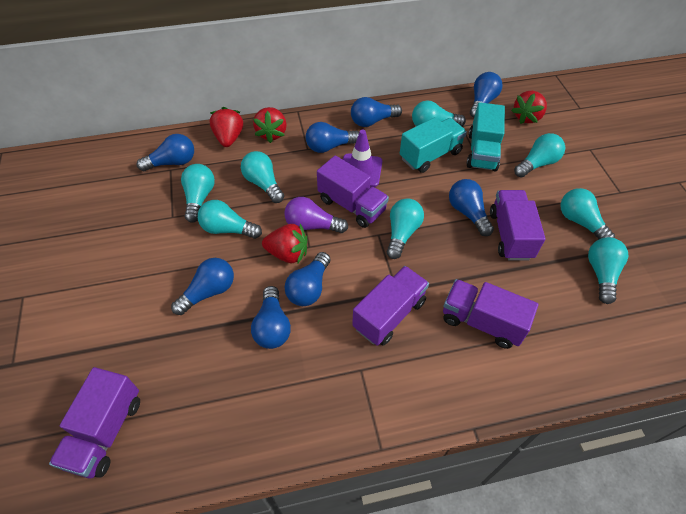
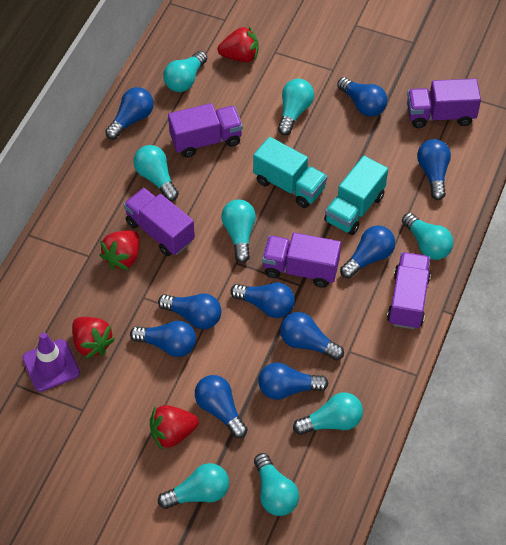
blue light bulb: 8 -> 10
purple light bulb: 1 -> 0

